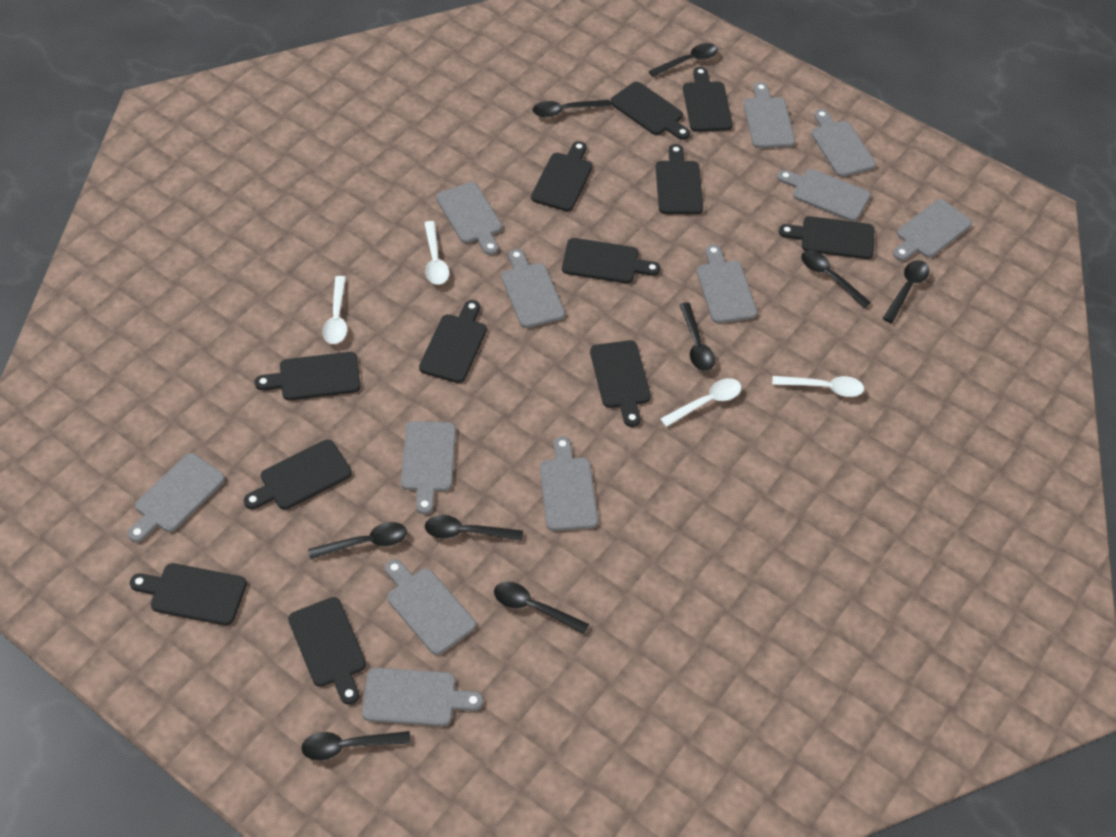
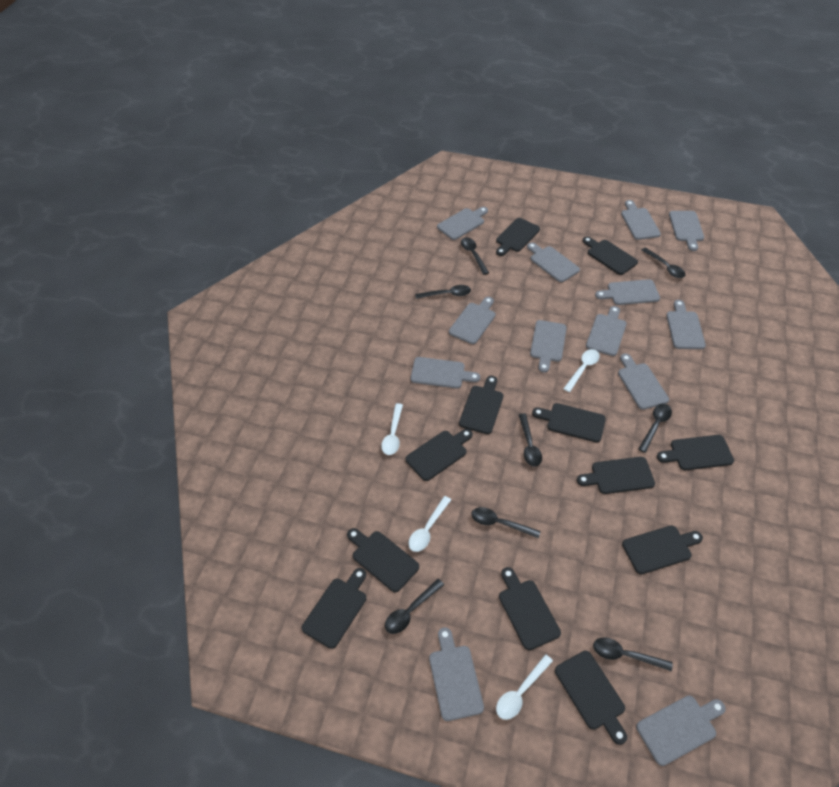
black spoon: 9 -> 8
grey cutting board: 12 -> 13

